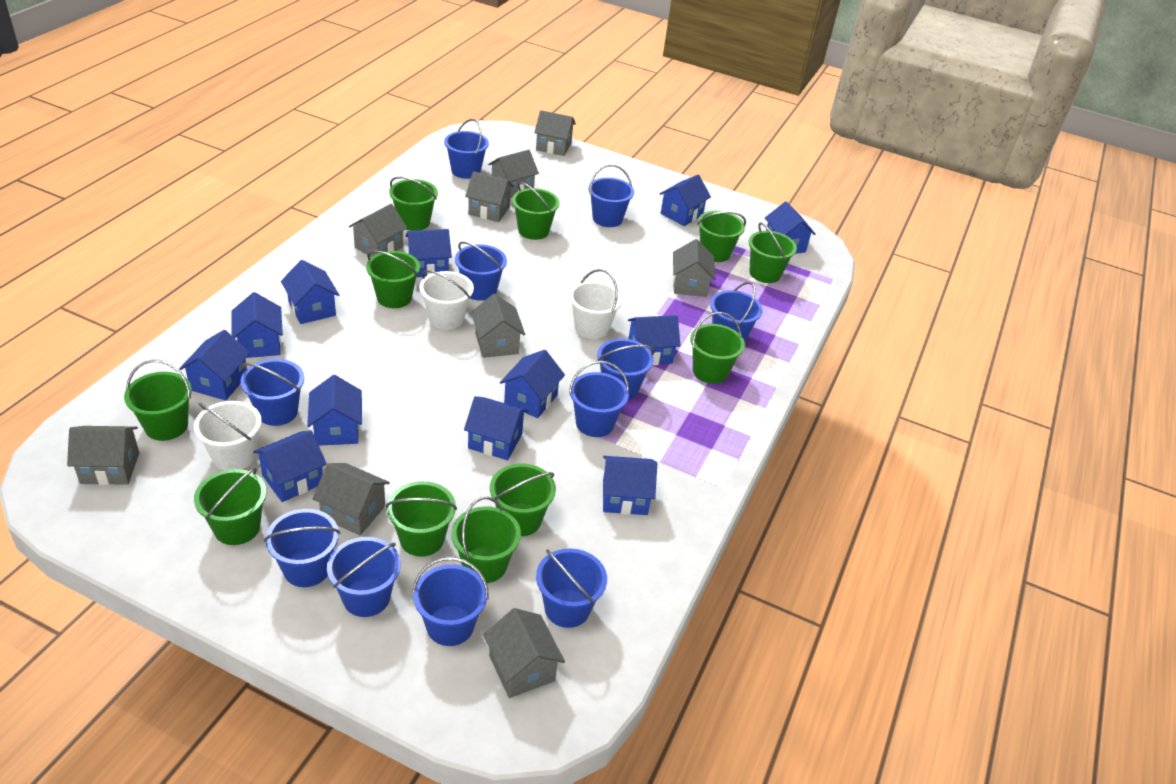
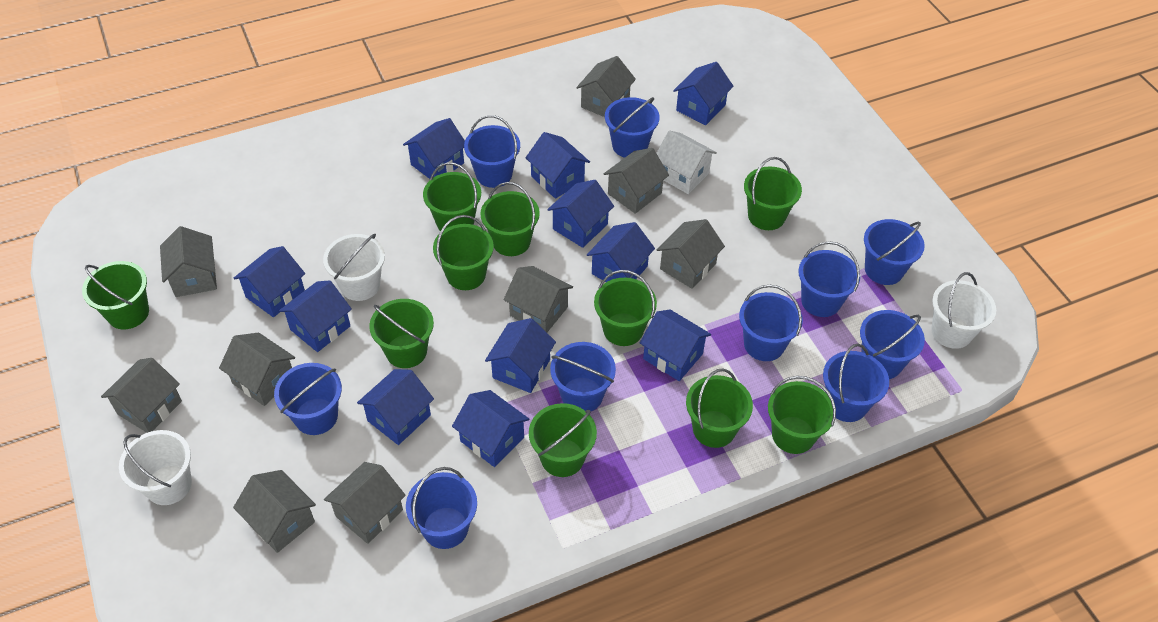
blue bucket: 11 -> 10
blue house: 12 -> 11
green bucket: 11 -> 10
white house: 0 -> 1

